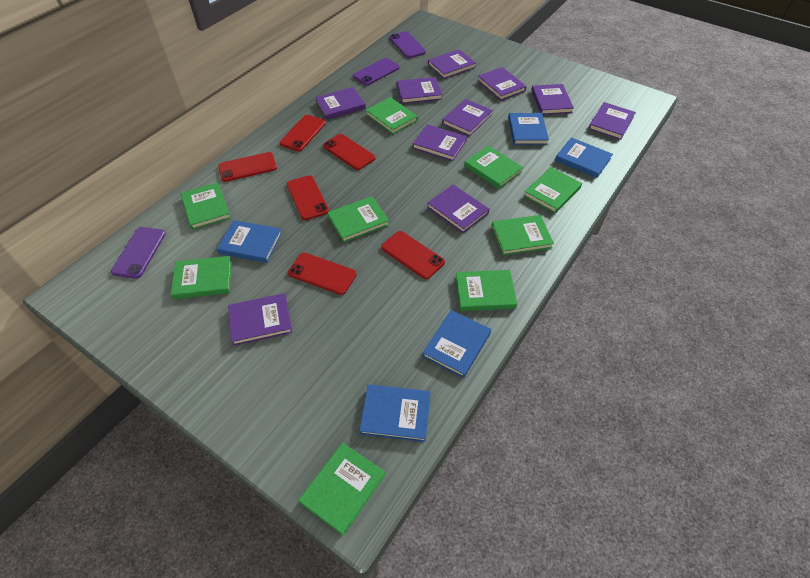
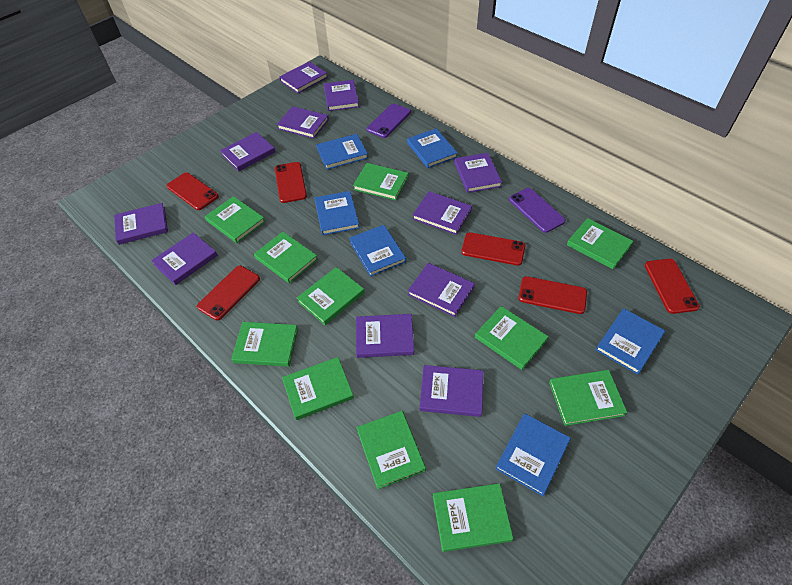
blue book: 5 -> 6
green book: 9 -> 11
purple book: 10 -> 11
purple phone: 3 -> 2

